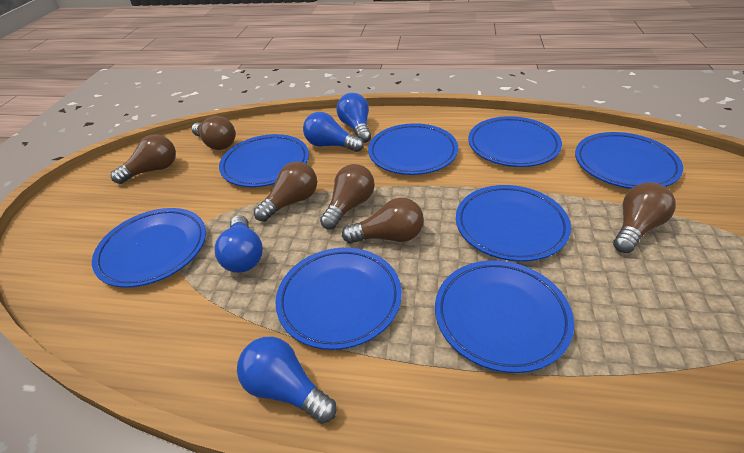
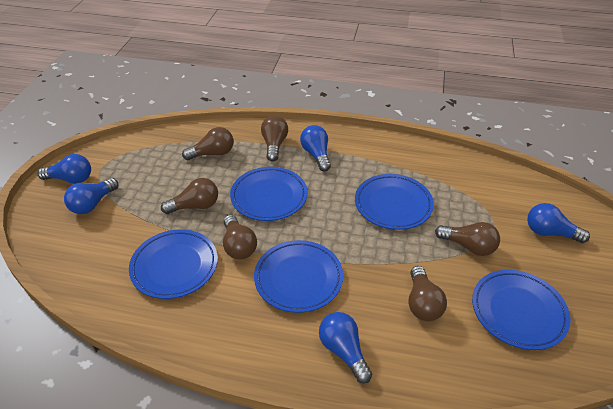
blue light bulb: 4 -> 5
blue plate: 8 -> 5

